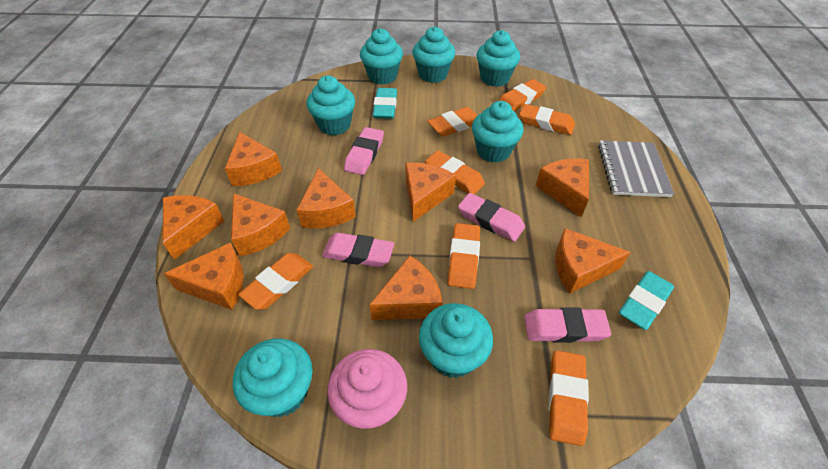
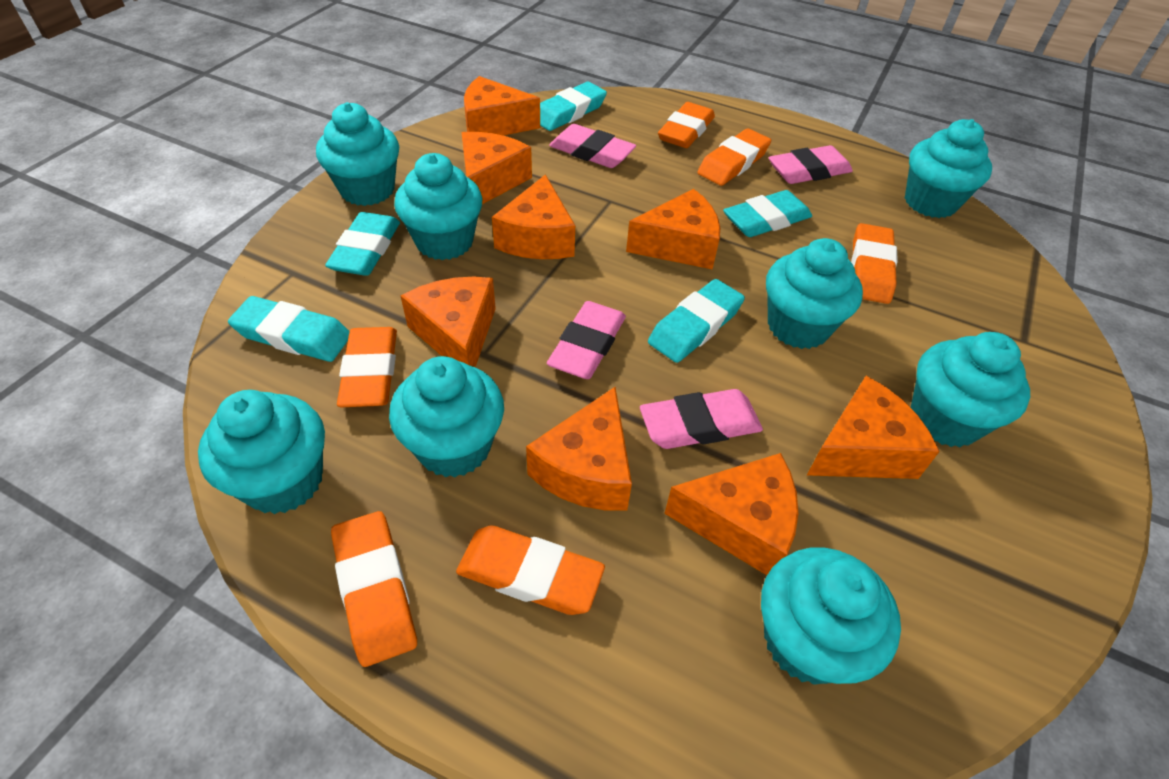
grey notebook: 1 -> 0
orange cheese: 9 -> 8
orange eraser: 7 -> 6
pink cupcake: 1 -> 0
turquoise cupcake: 7 -> 8
turquoise eraser: 2 -> 5

